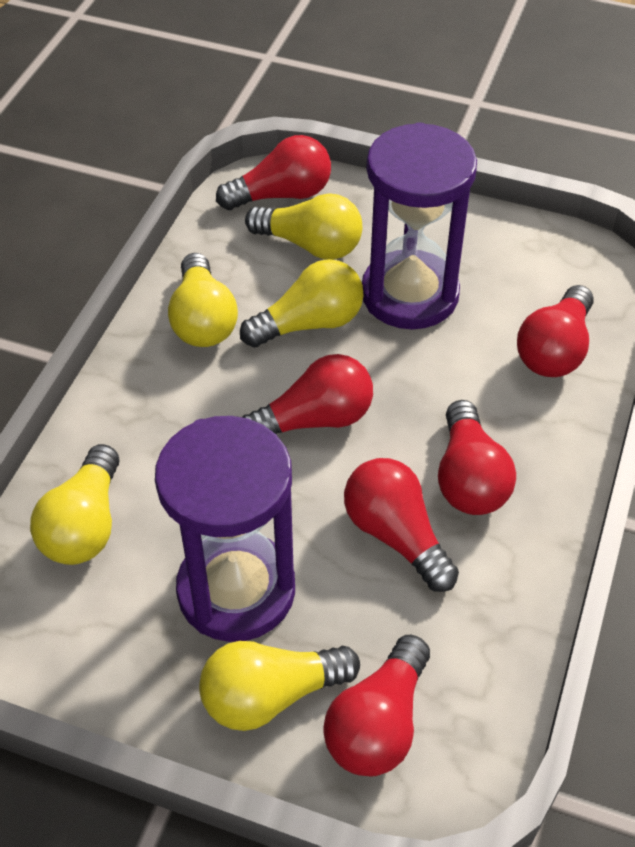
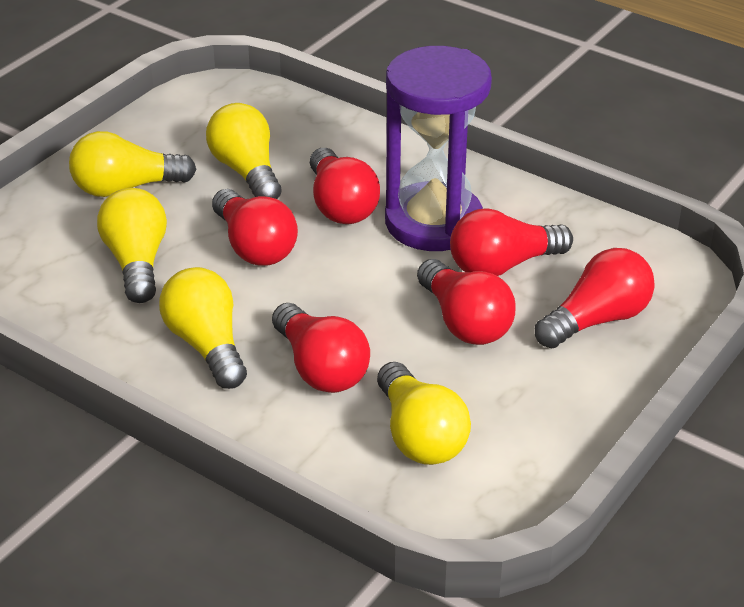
purple hourglass: 2 -> 1

